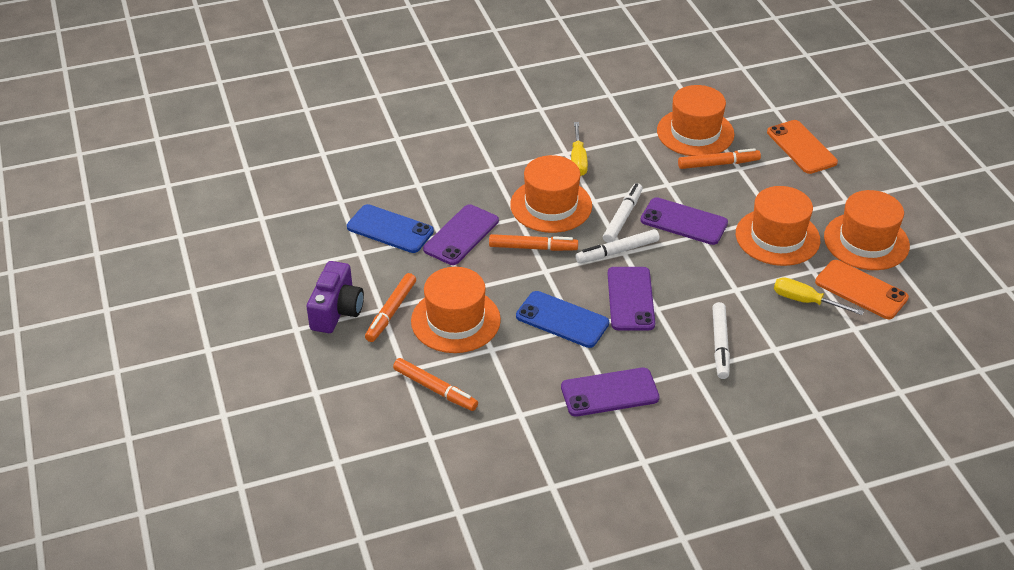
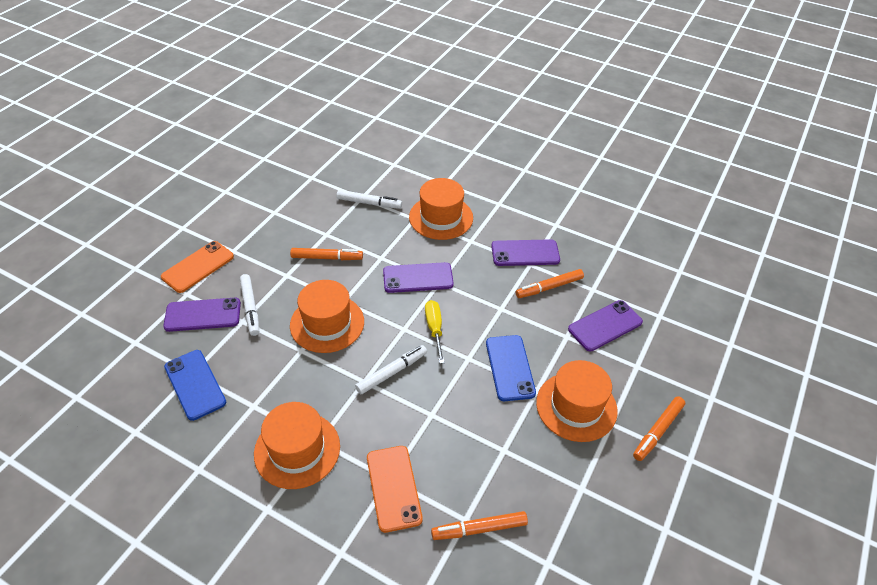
orange hat: 5 -> 4
purple camera: 1 -> 0
yellow screwdriver: 2 -> 1

